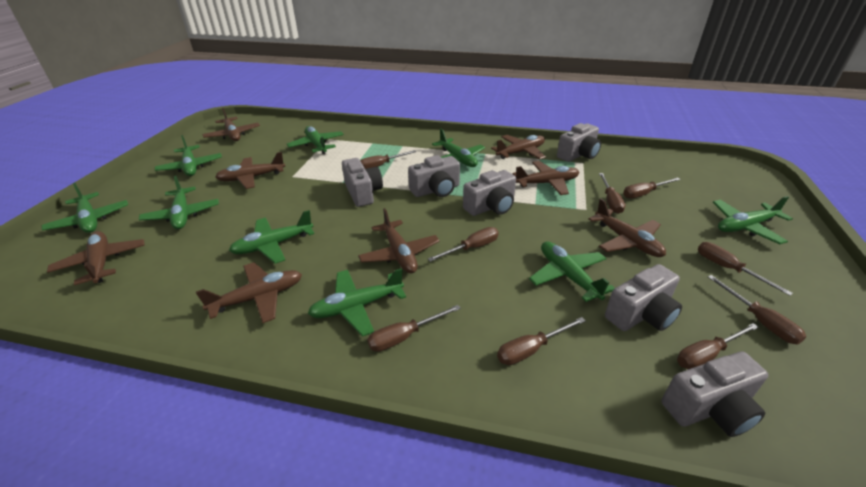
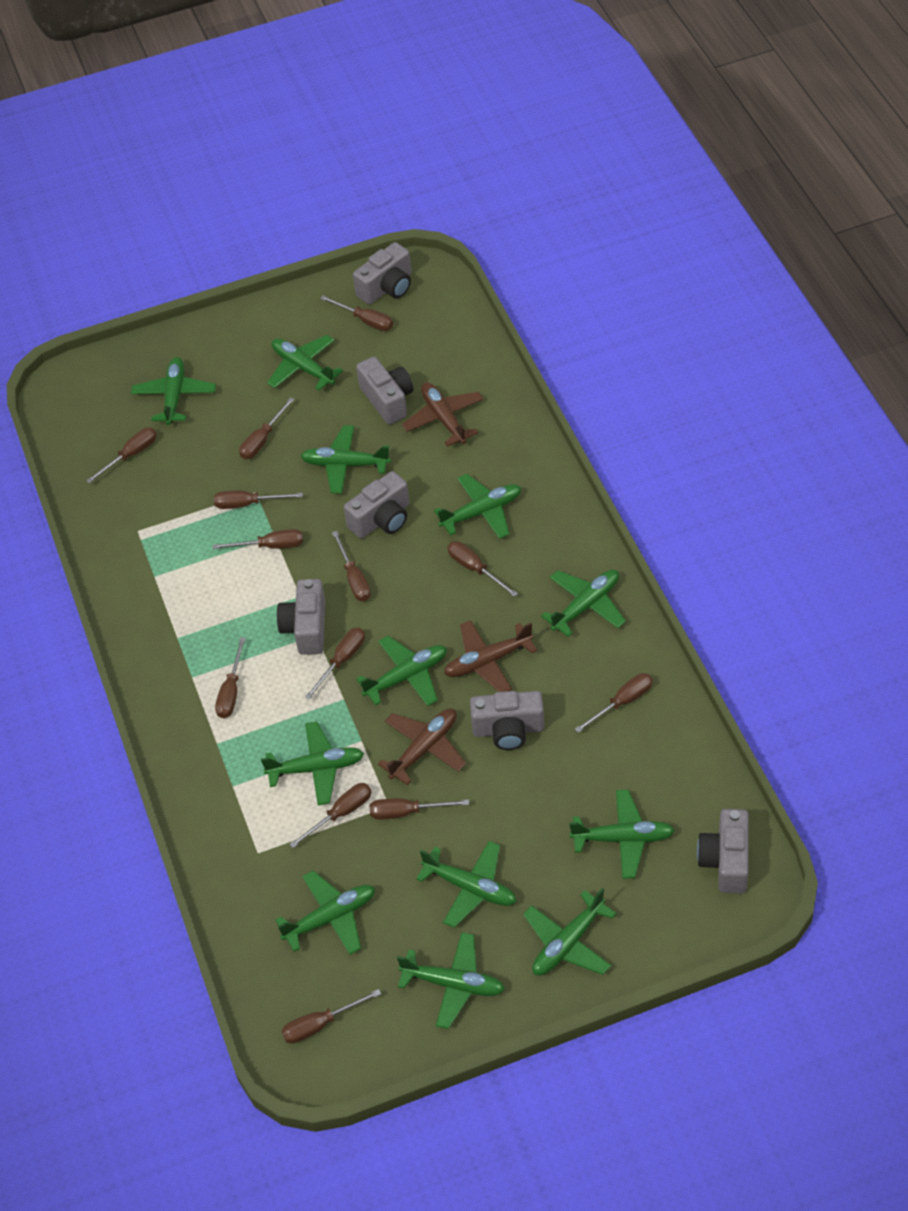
brown plane: 8 -> 3
brown screwdriver: 9 -> 13
green plane: 9 -> 12

